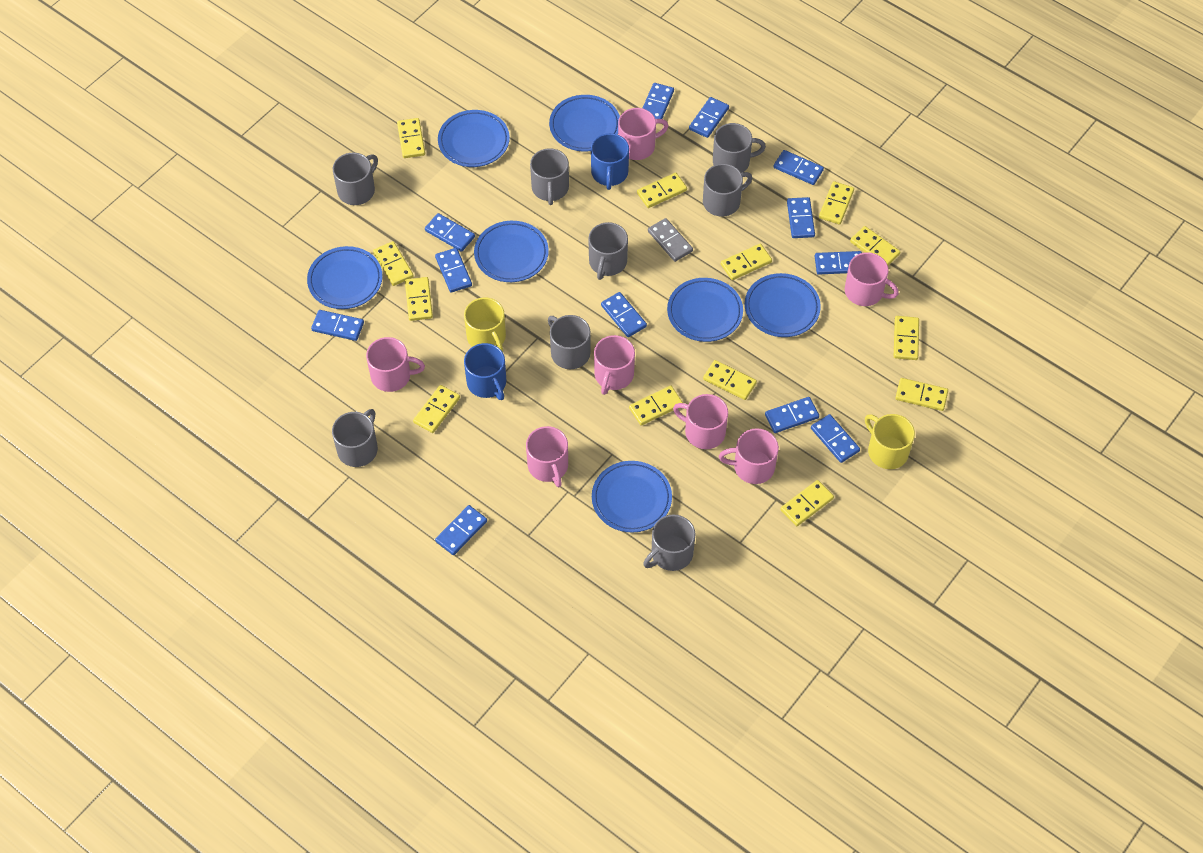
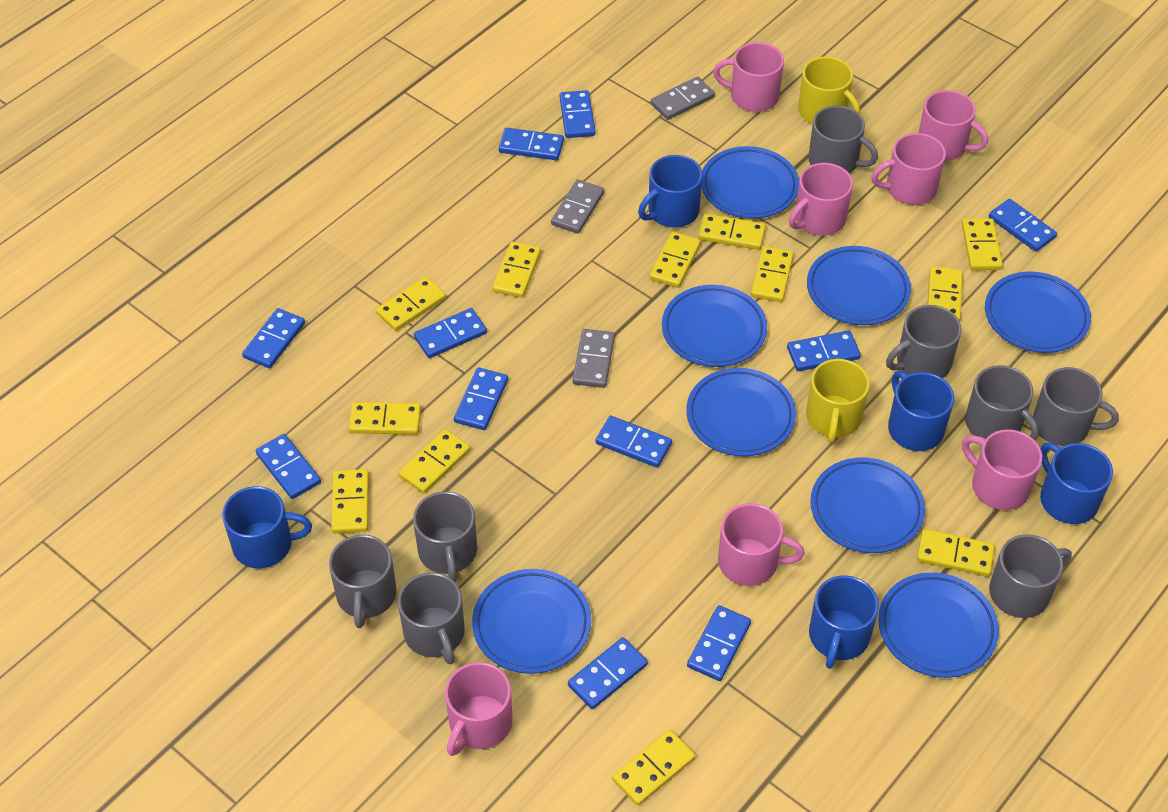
blue domino: 12 -> 11
blue mug: 2 -> 5
blue plate: 7 -> 8
grey domino: 1 -> 3
yellow domino: 13 -> 12

